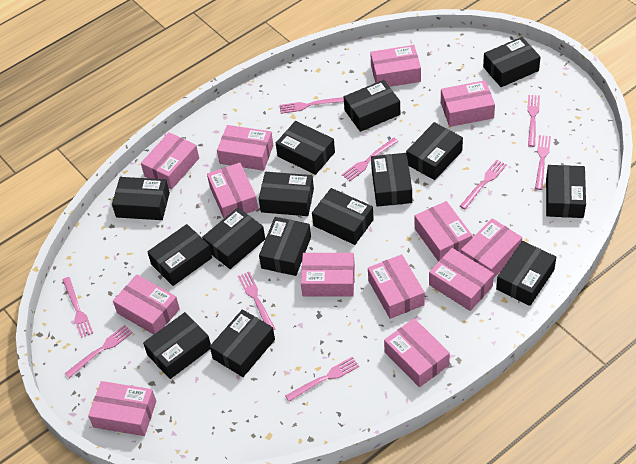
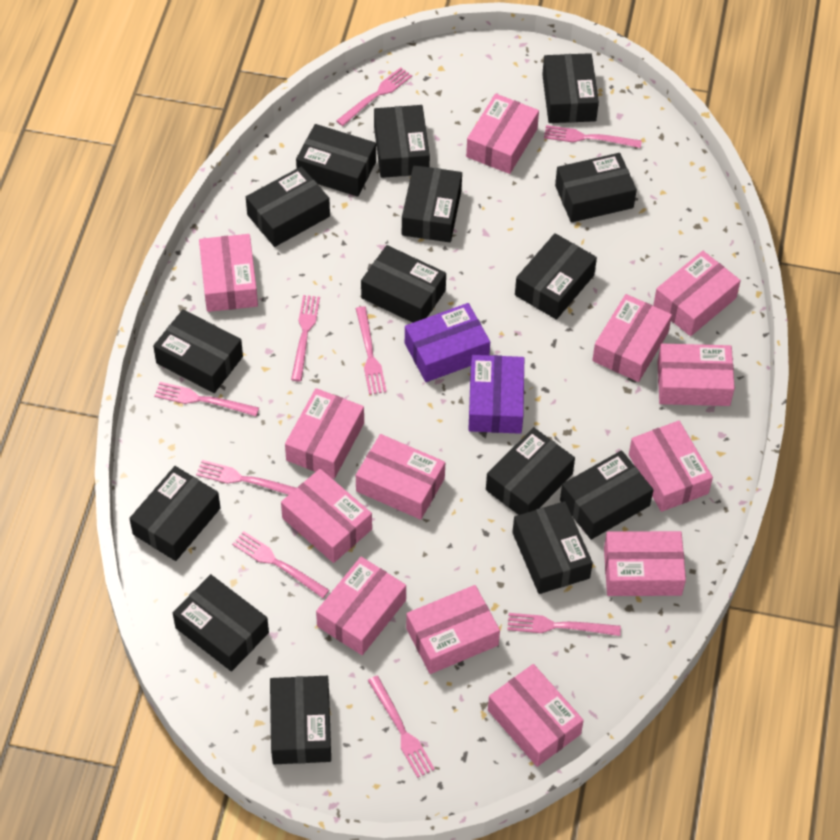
purple box: 0 -> 2

